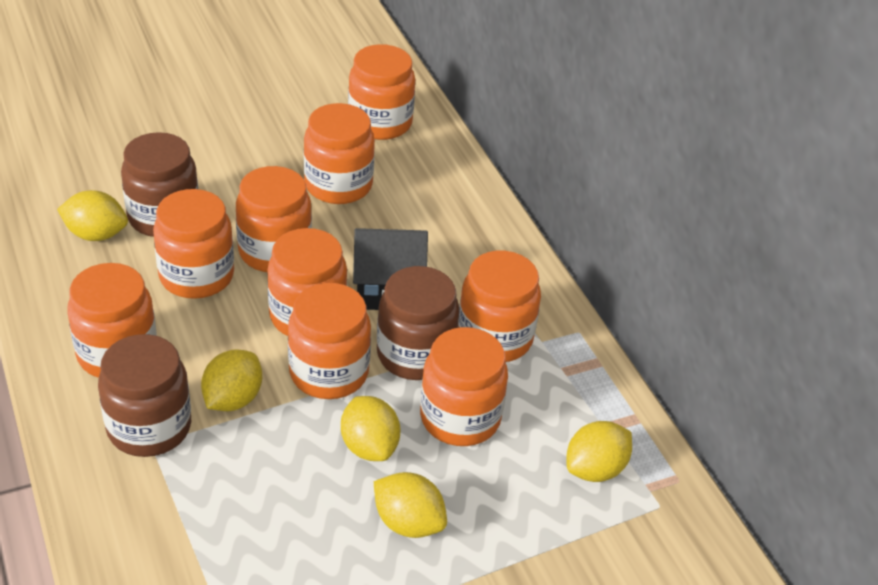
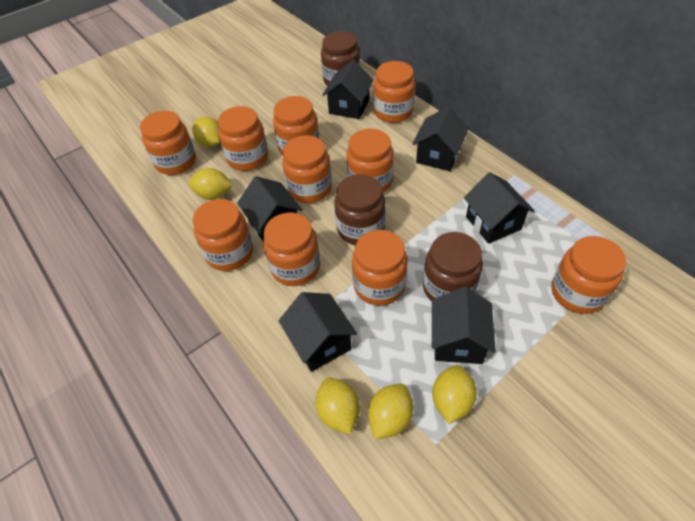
black house: 1 -> 6
orange jar: 9 -> 10

